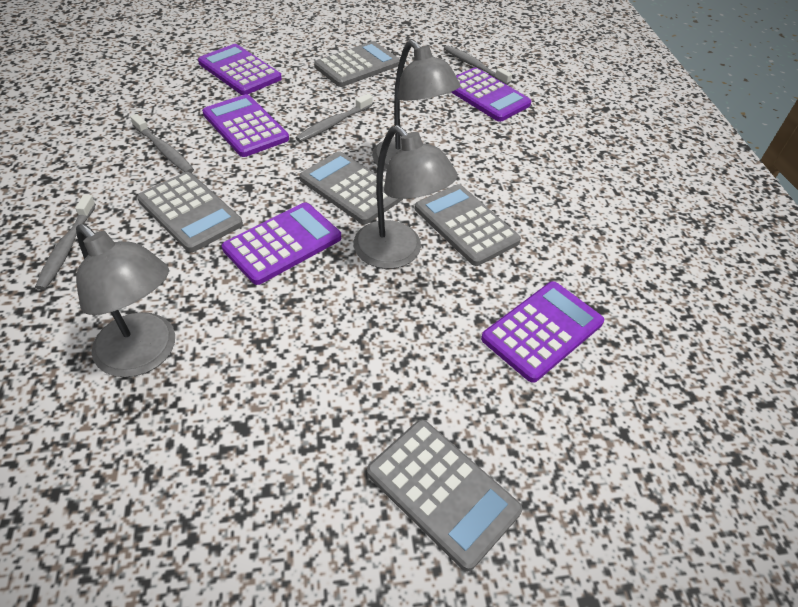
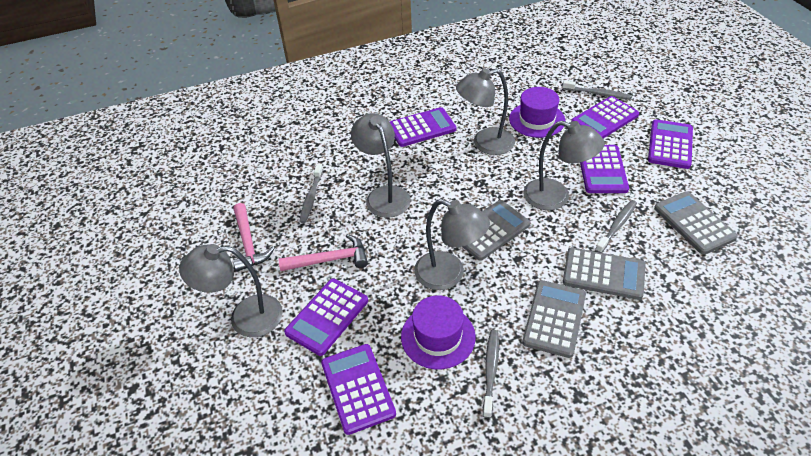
grey calculator: 5 -> 4
grey lamp: 3 -> 5
pink hammer: 0 -> 2
purple calculator: 5 -> 6
purple hat: 0 -> 2

